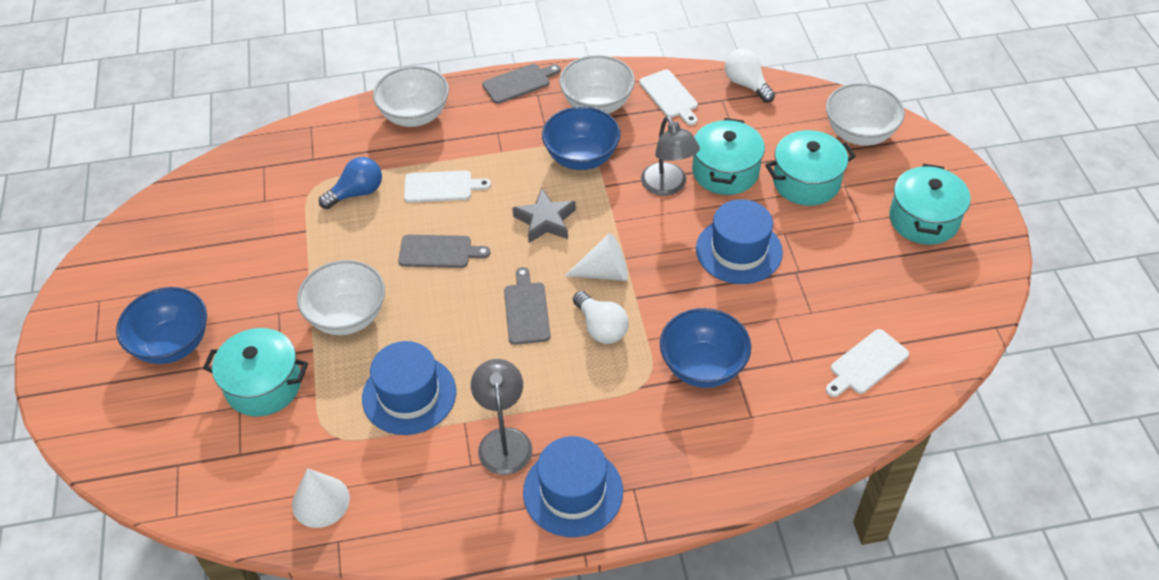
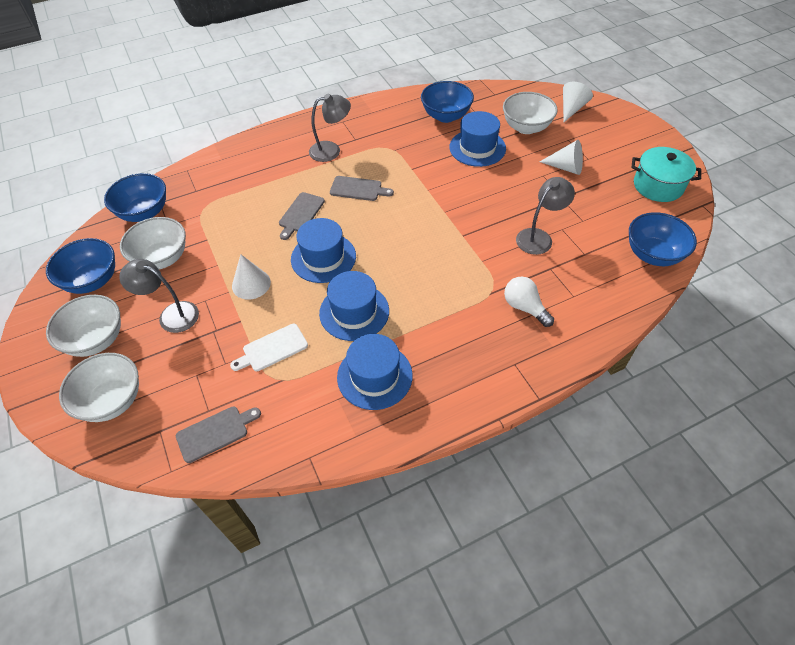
blue bowl: 3 -> 4
blue hat: 3 -> 4
blue light bulb: 1 -> 0
grey lamp: 2 -> 3
grey star: 1 -> 0
turquoise pot: 4 -> 1
white cone: 2 -> 3
white cutting board: 3 -> 1
white light bulb: 2 -> 1

